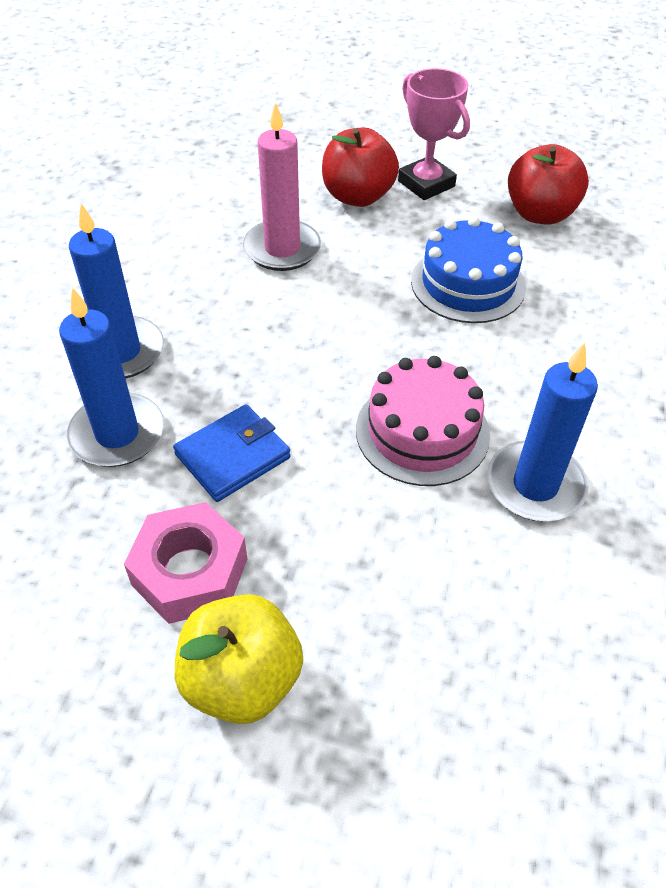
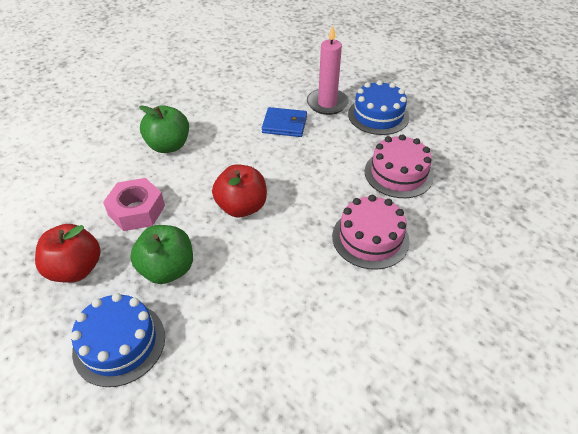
blue cake: 1 -> 2
blue candle: 3 -> 0
green apple: 0 -> 2
pink cake: 1 -> 2
pink trophy: 1 -> 0
yellow apple: 1 -> 0

